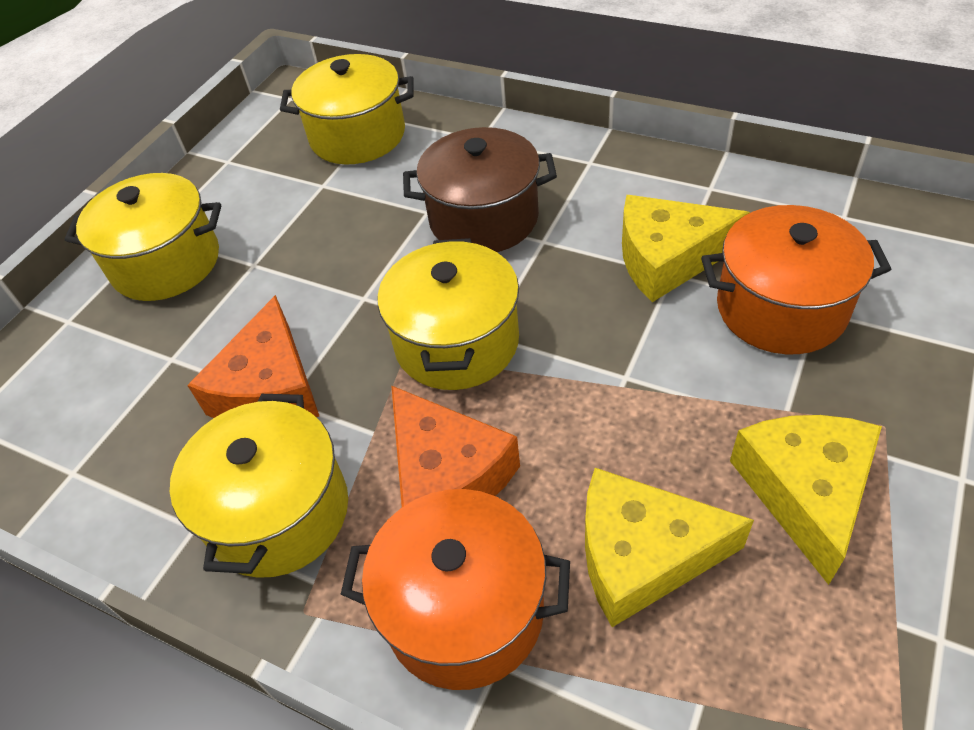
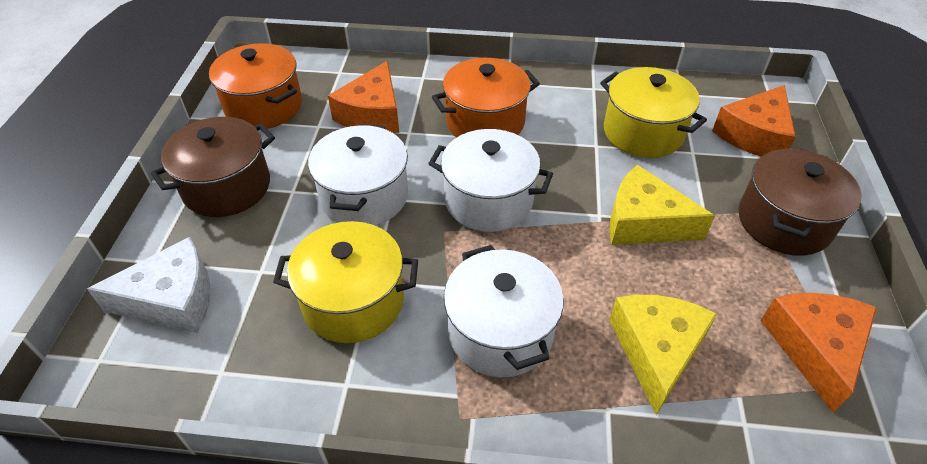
brown pot: 1 -> 2
orange cheese: 2 -> 3
white cheese: 0 -> 1
white pot: 0 -> 3
yellow cheese: 3 -> 2
yellow pot: 4 -> 2

